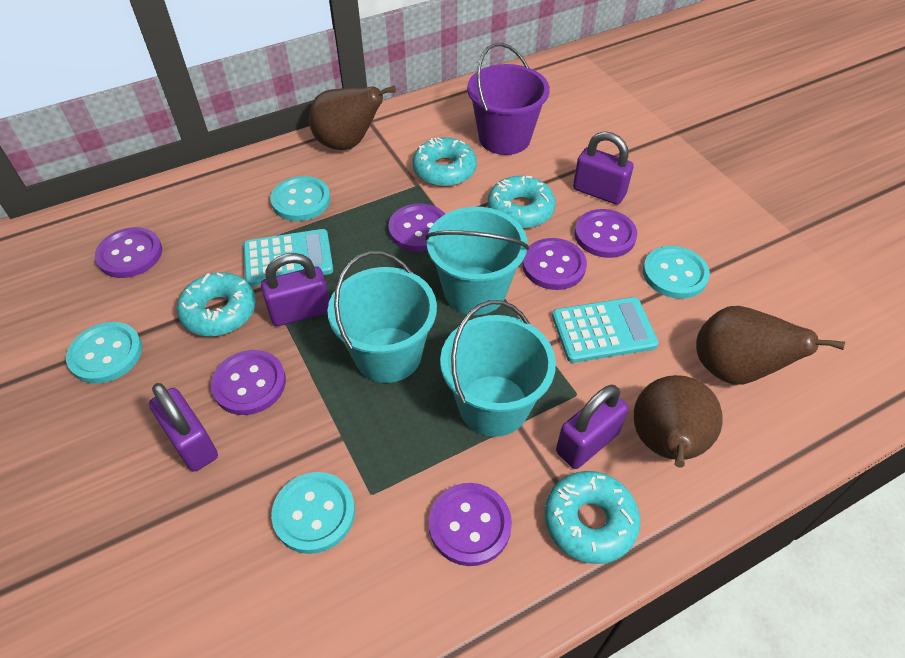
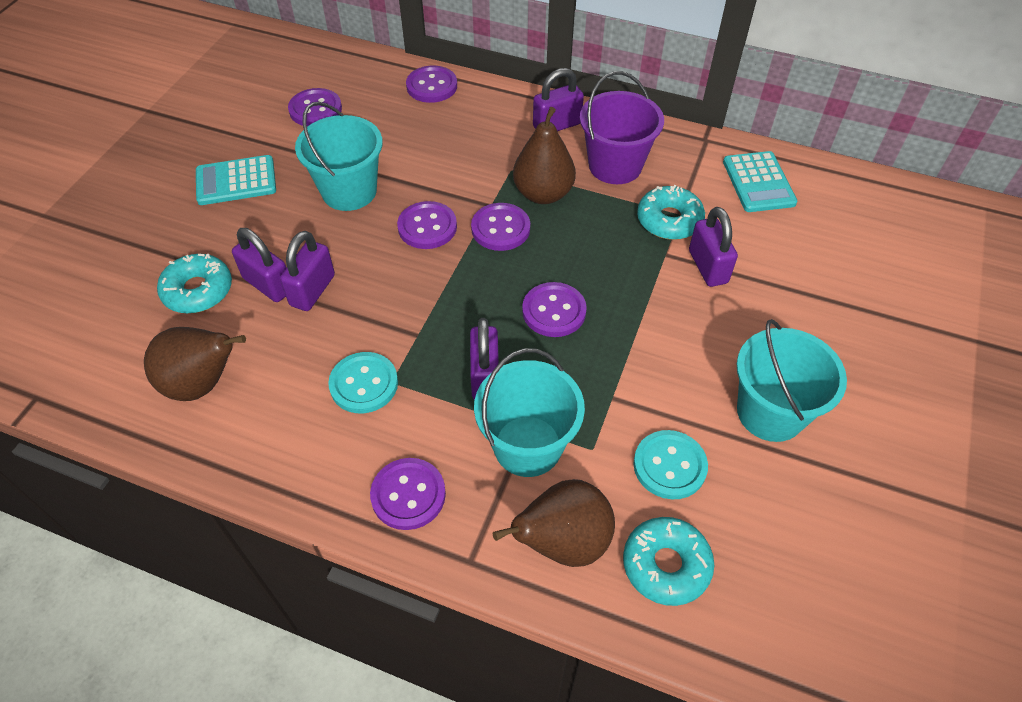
purple padlock: 4 -> 5
turquoise button: 4 -> 2
turquoise donut: 4 -> 3

